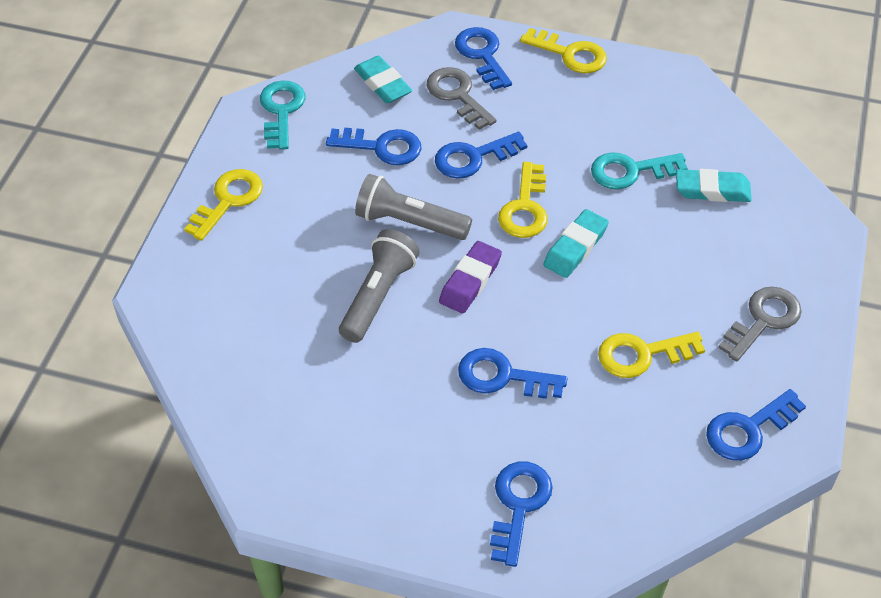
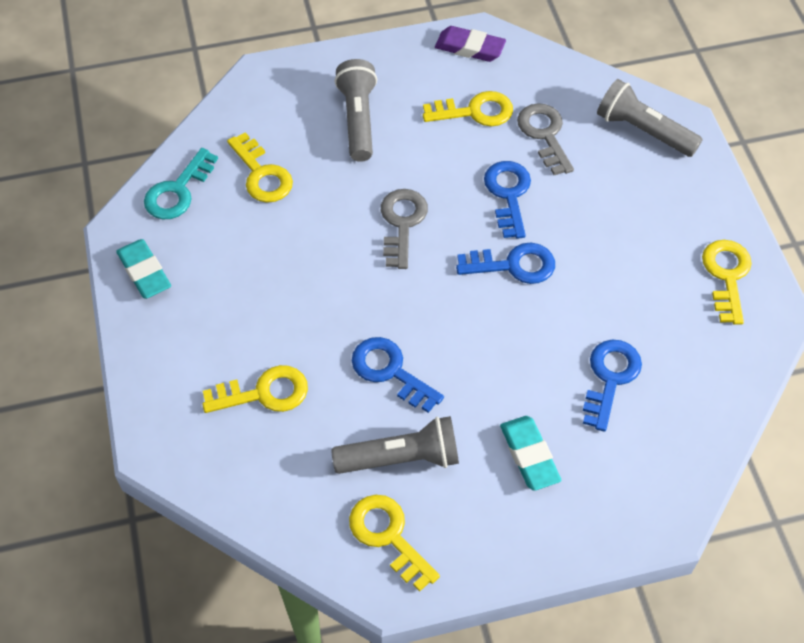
blue key: 6 -> 4
grey flashlight: 2 -> 3
turquoise eraser: 3 -> 2
turquoise key: 2 -> 1
yellow key: 4 -> 5

